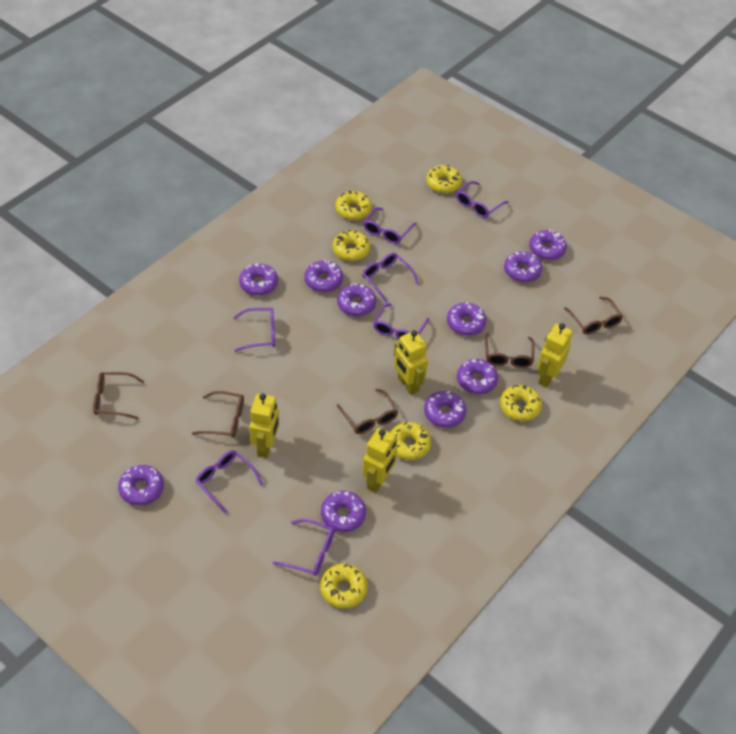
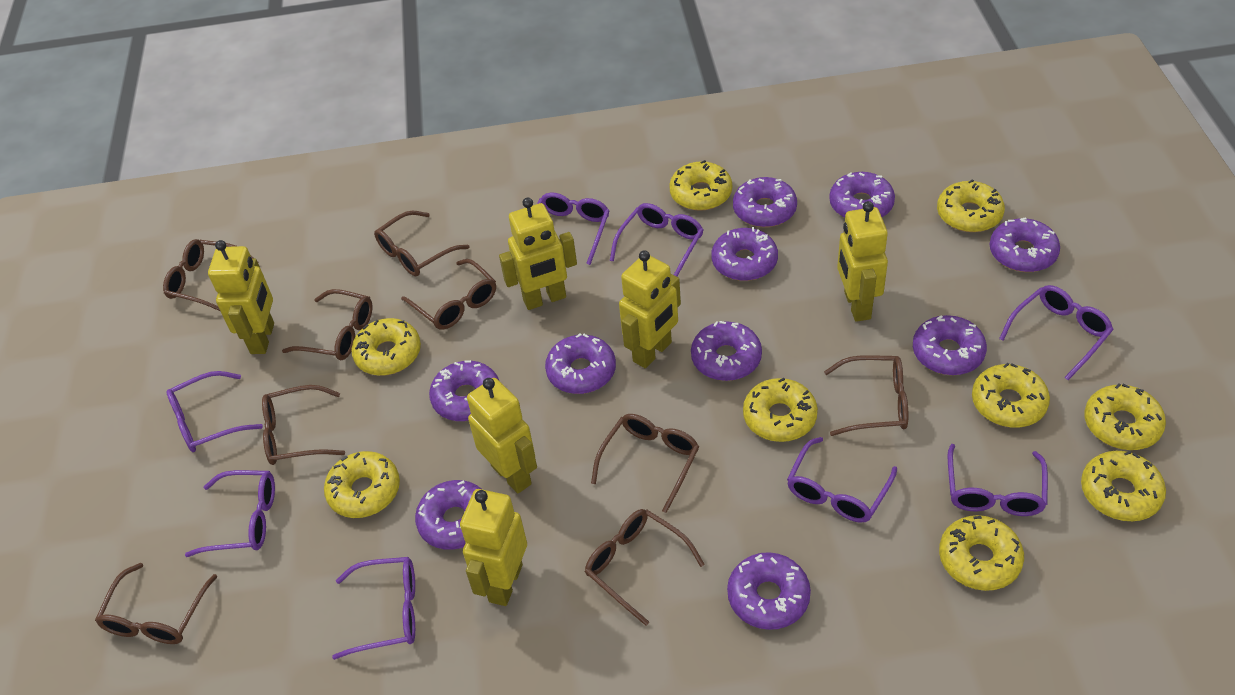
brown glasses: 5 -> 9
purple glasses: 7 -> 8
yellow donut: 6 -> 9
yellow robot: 4 -> 6

